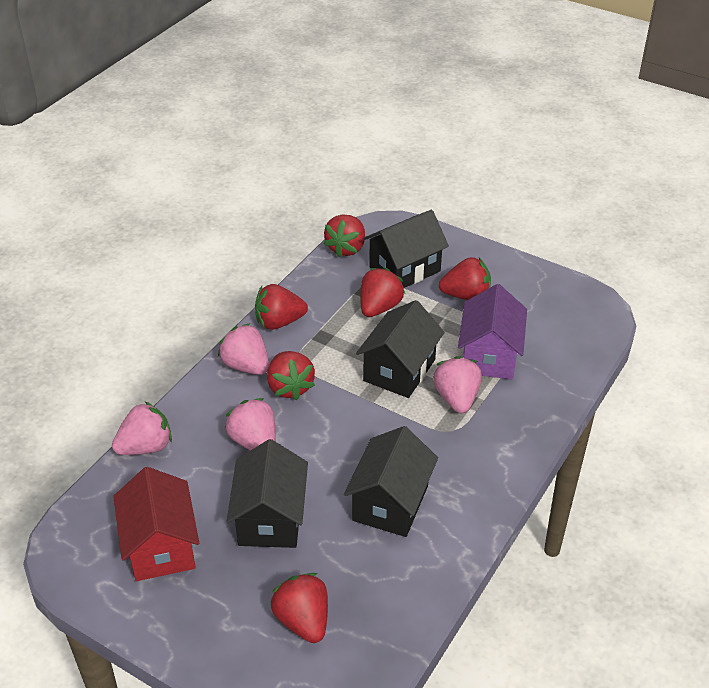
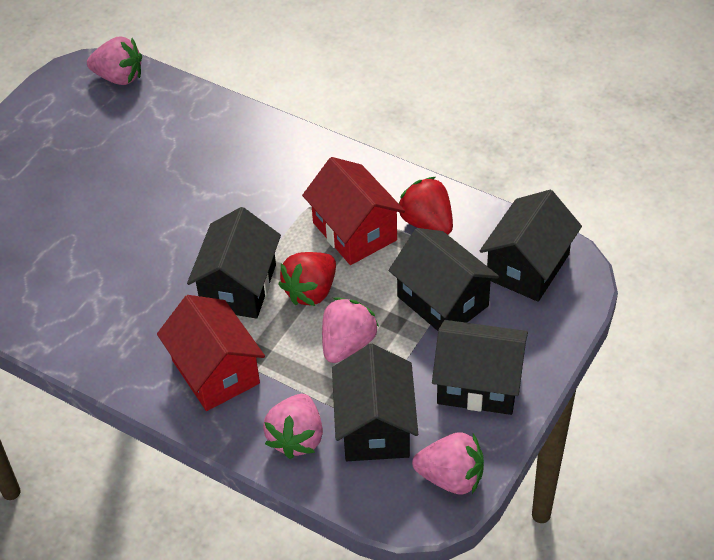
black house: 4 -> 5
purple house: 1 -> 0
red house: 1 -> 2
red strawberry: 6 -> 2

